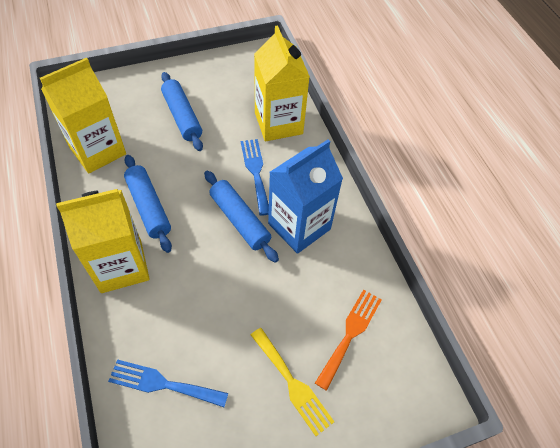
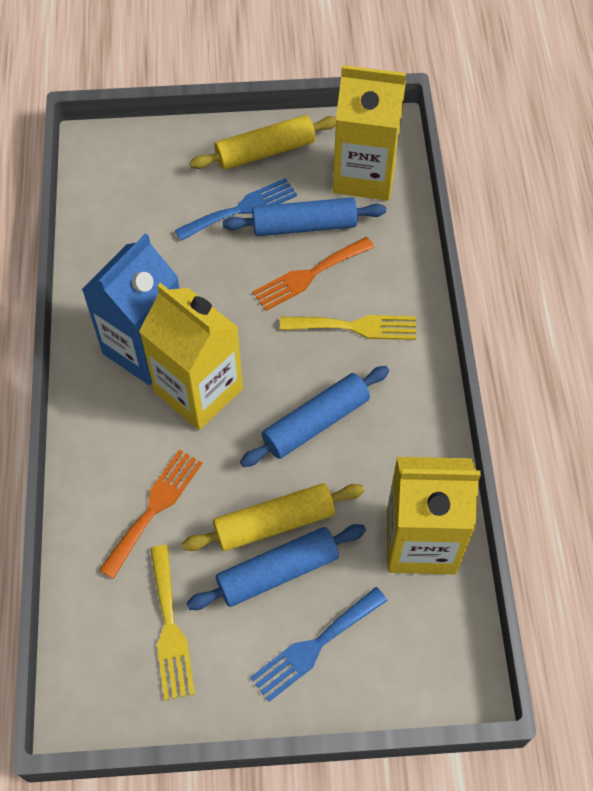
orange fork: 1 -> 2
yellow fork: 1 -> 2
yellow rolling pin: 0 -> 2

